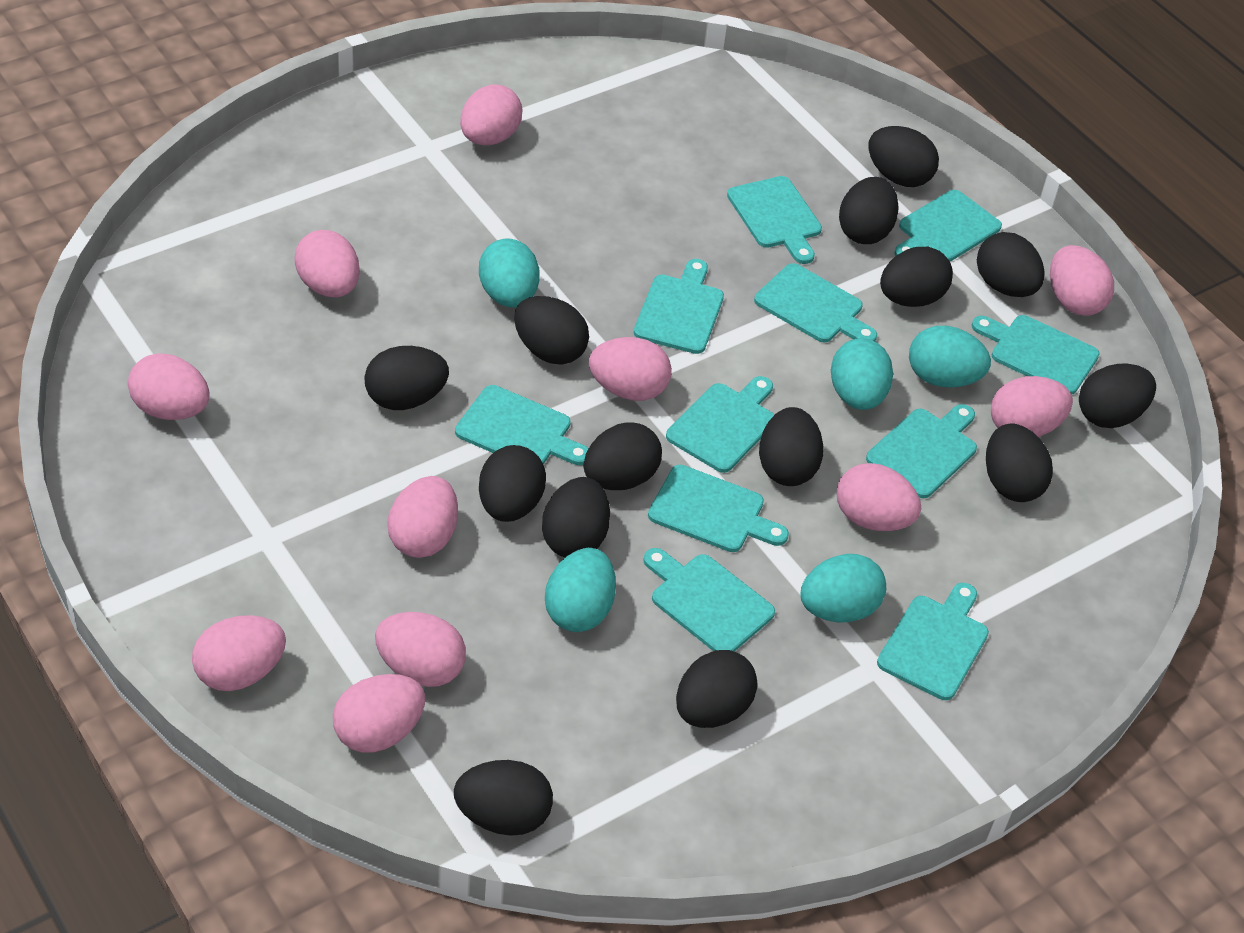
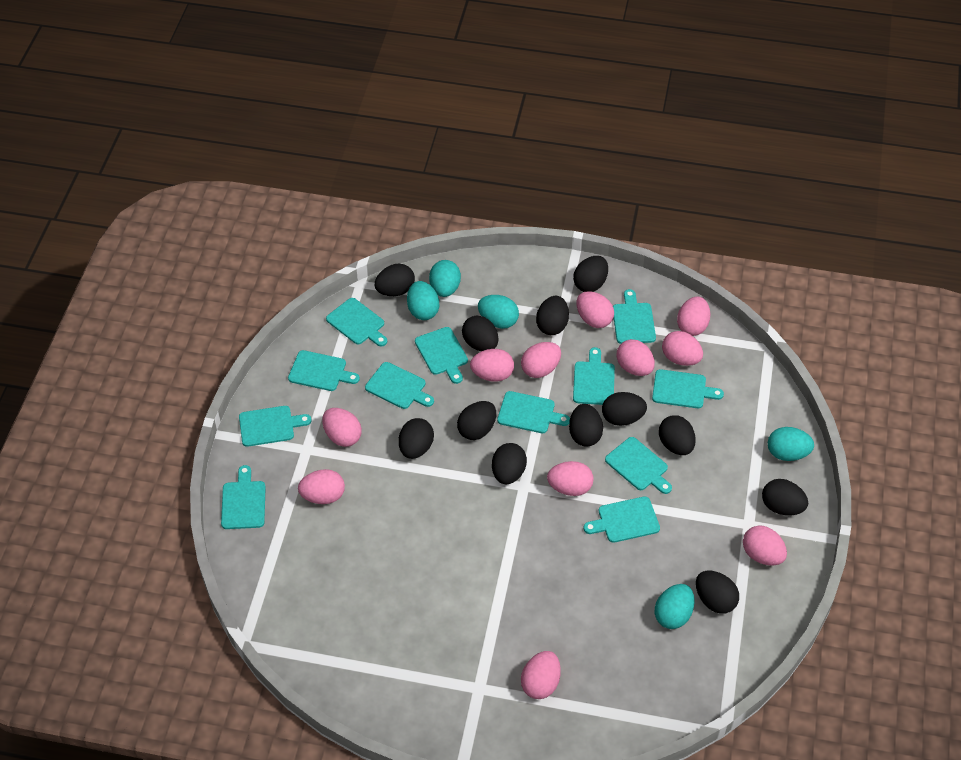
black egg: 14 -> 12
turquoise cutting board: 11 -> 12

